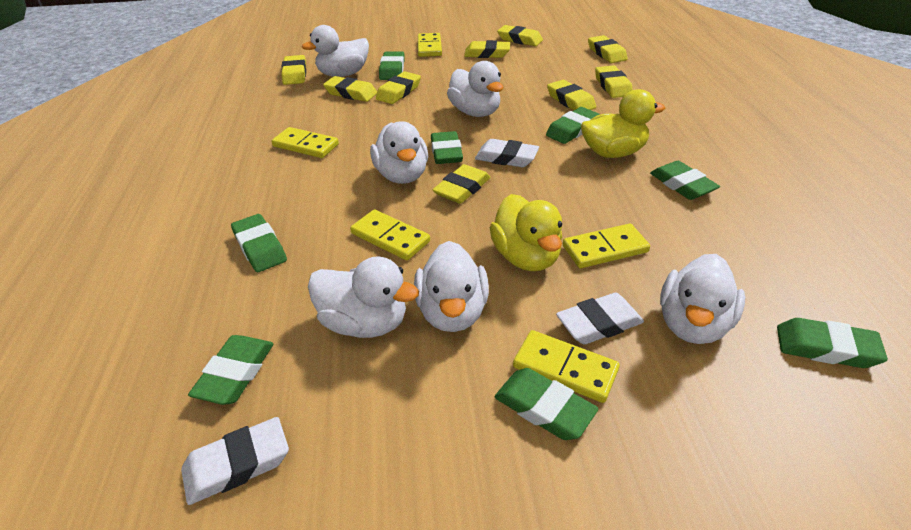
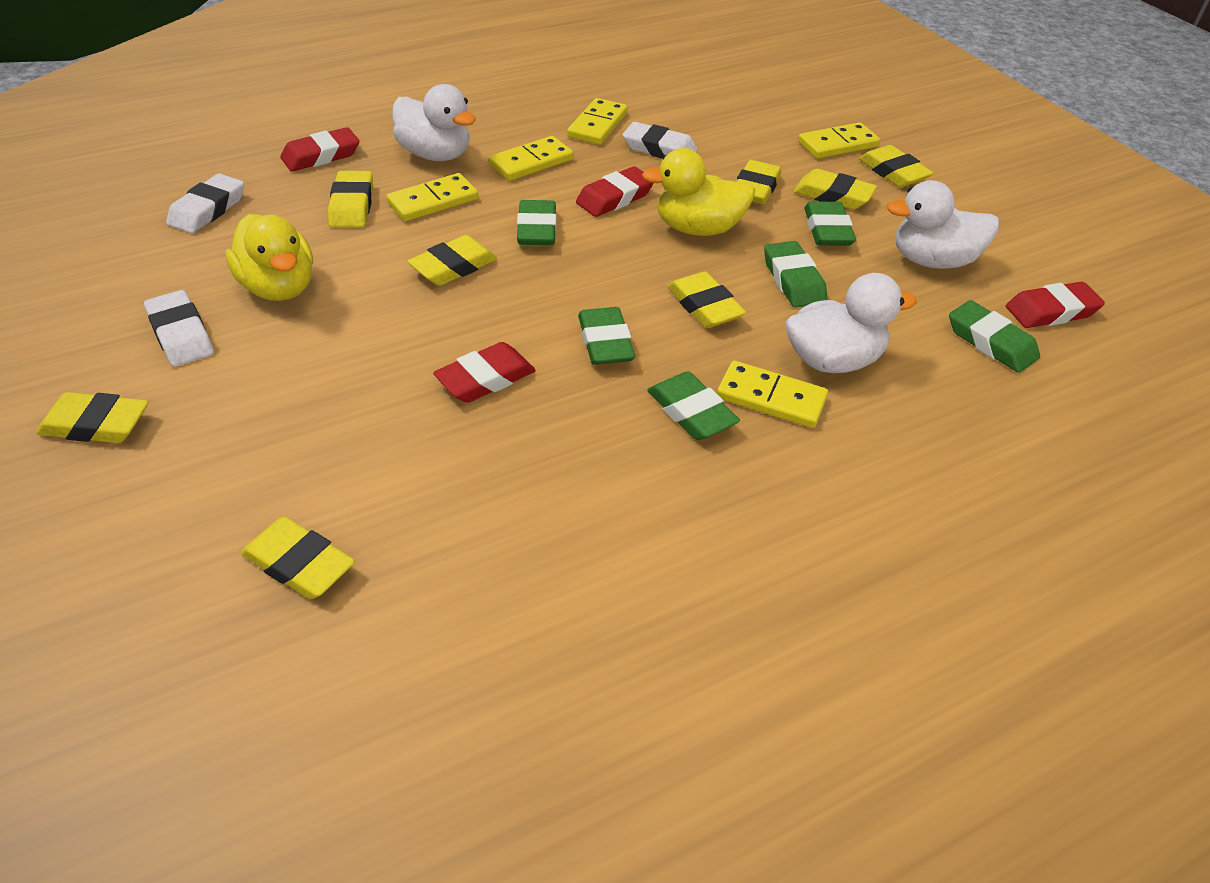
green eraser: 8 -> 6
red eraser: 0 -> 4
white duck: 6 -> 3
yellow eraser: 9 -> 8

